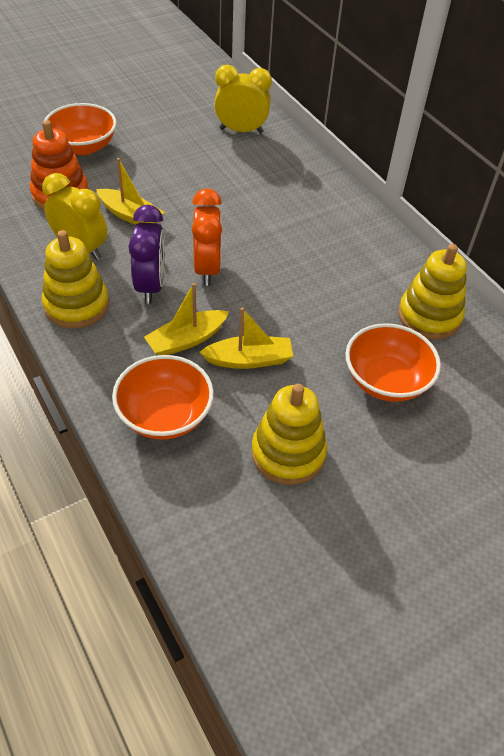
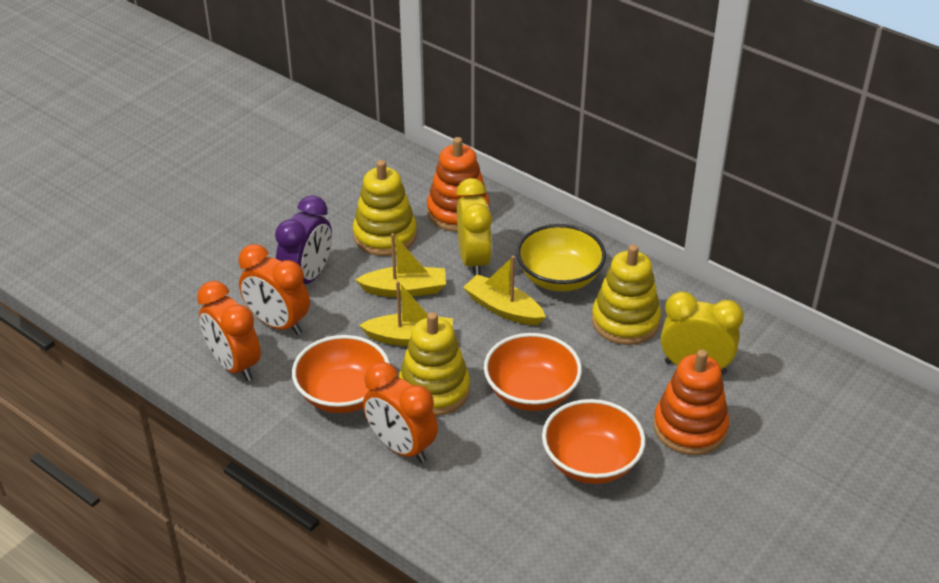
orange clock: 1 -> 3
orange stacking toy: 1 -> 2
yellow bowl: 0 -> 1

